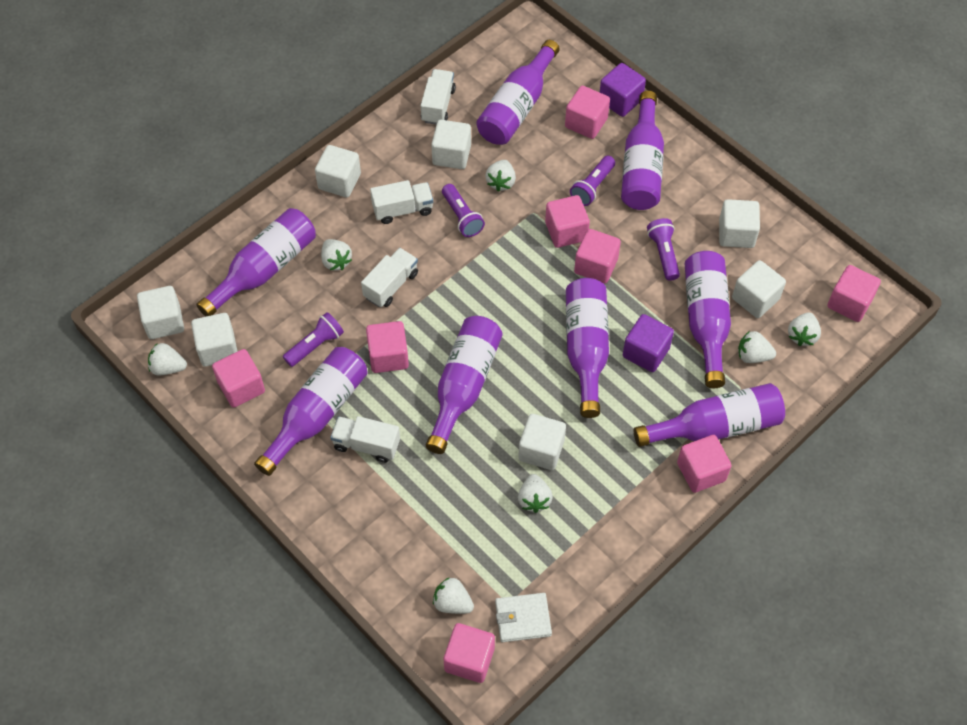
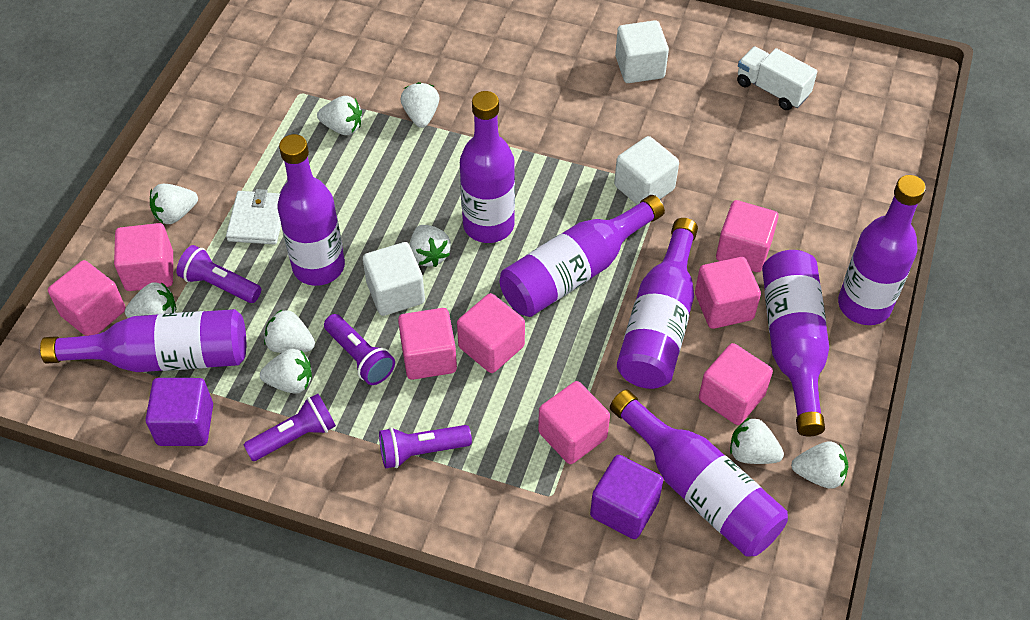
white cube: 7 -> 3
white strawberry: 7 -> 9
white truck: 4 -> 1

